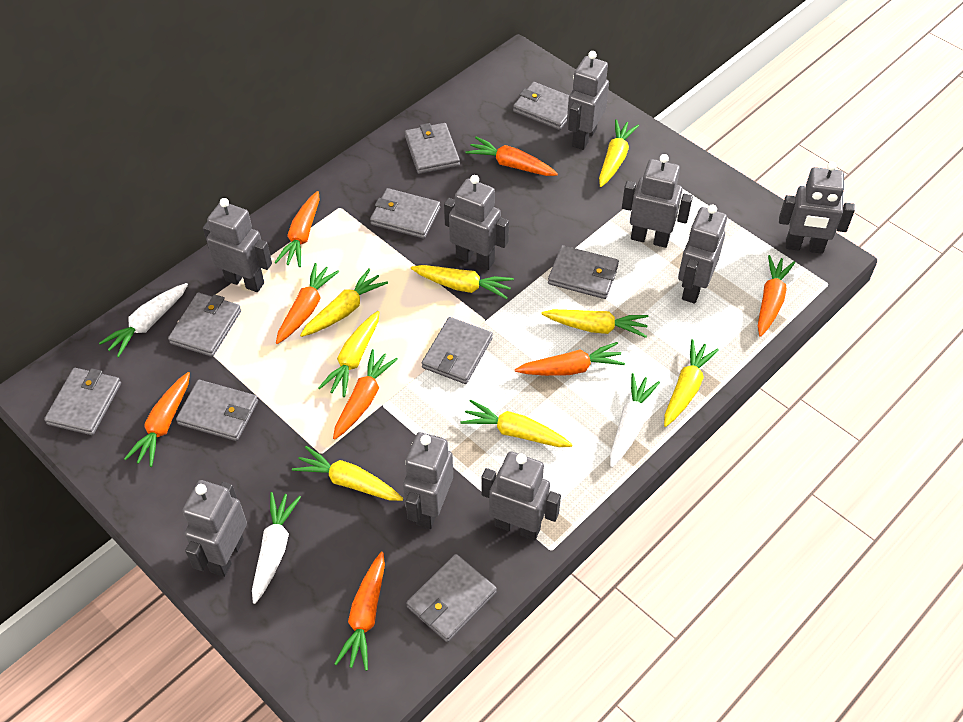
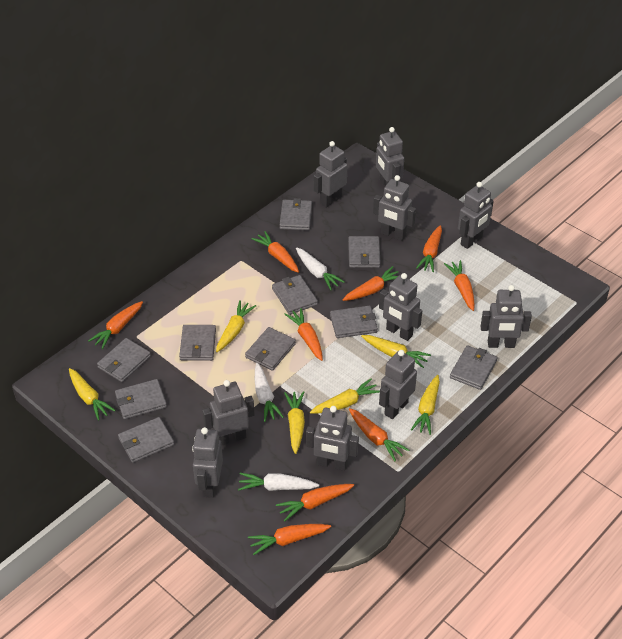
grey robot: 9 -> 10
grey wallet: 9 -> 10
orange carrot: 8 -> 9
yellow carrot: 8 -> 6

